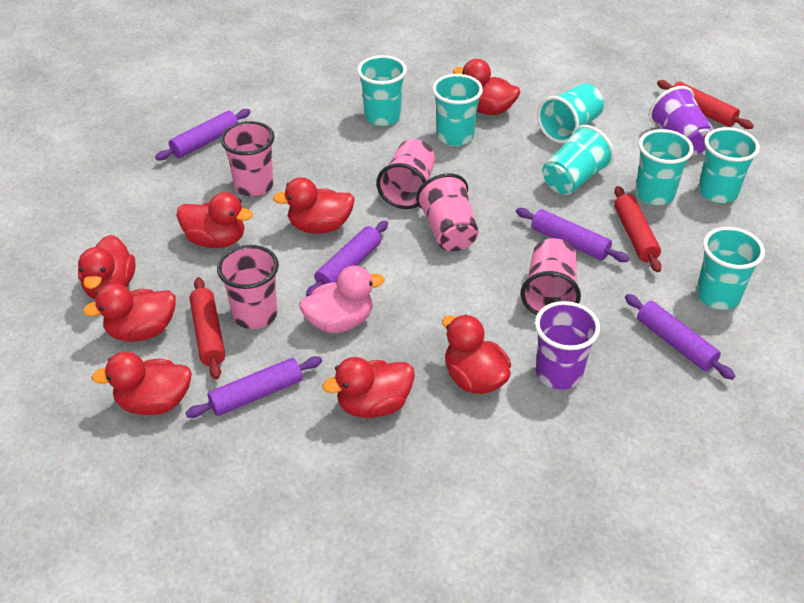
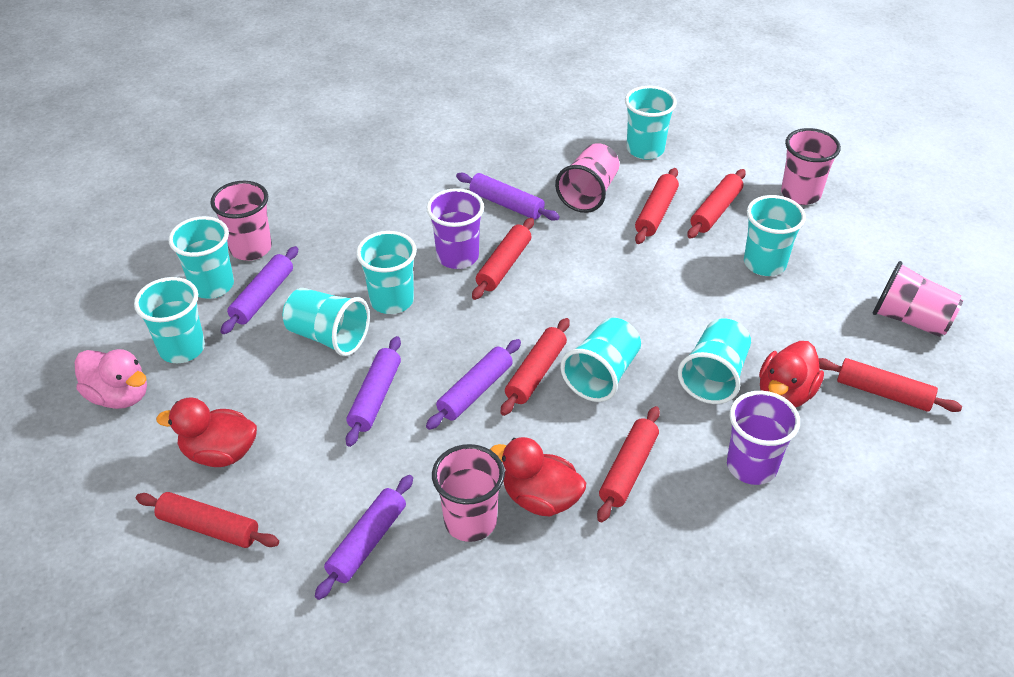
red duck: 8 -> 3
red rolling pin: 3 -> 7
turquoise cup: 7 -> 8

